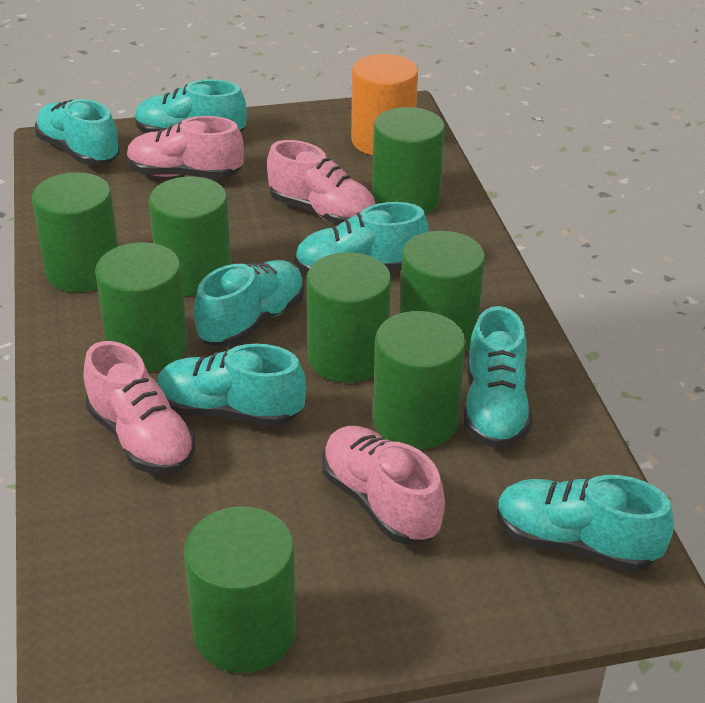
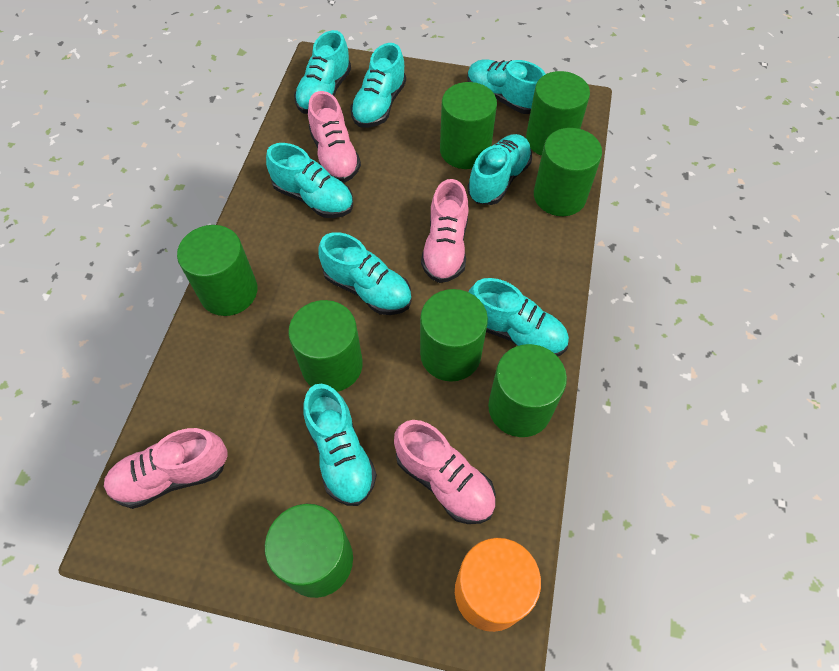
turquoise shoe: 7 -> 8

